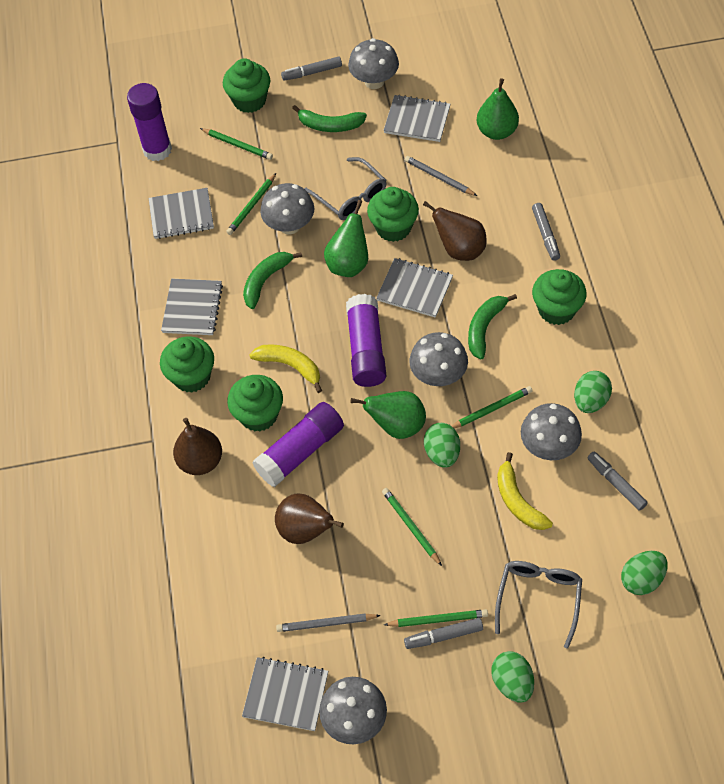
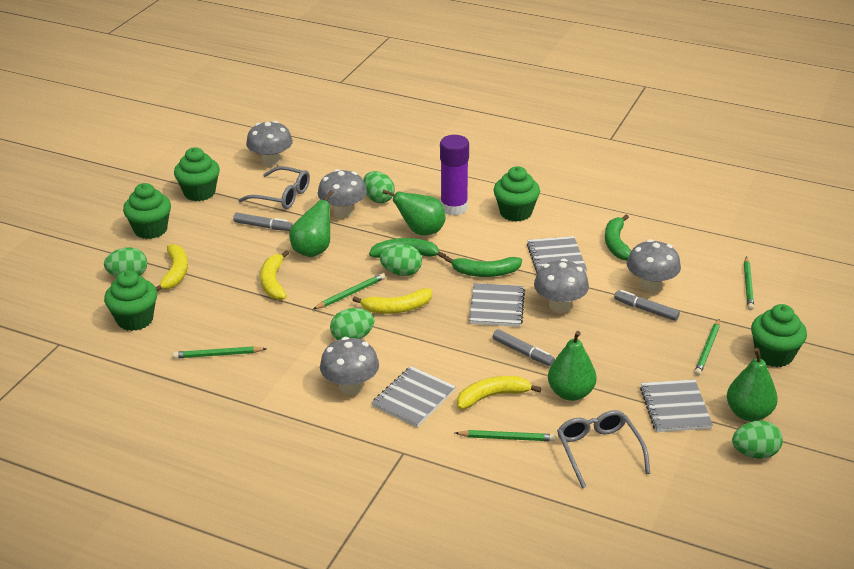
brown pear: 3 -> 0
green egg: 4 -> 5
green pear: 3 -> 4
grey marker: 4 -> 3
grey notebook: 5 -> 4
grey pencil: 2 -> 0
purple glue stick: 3 -> 1
yellow banana: 2 -> 4

